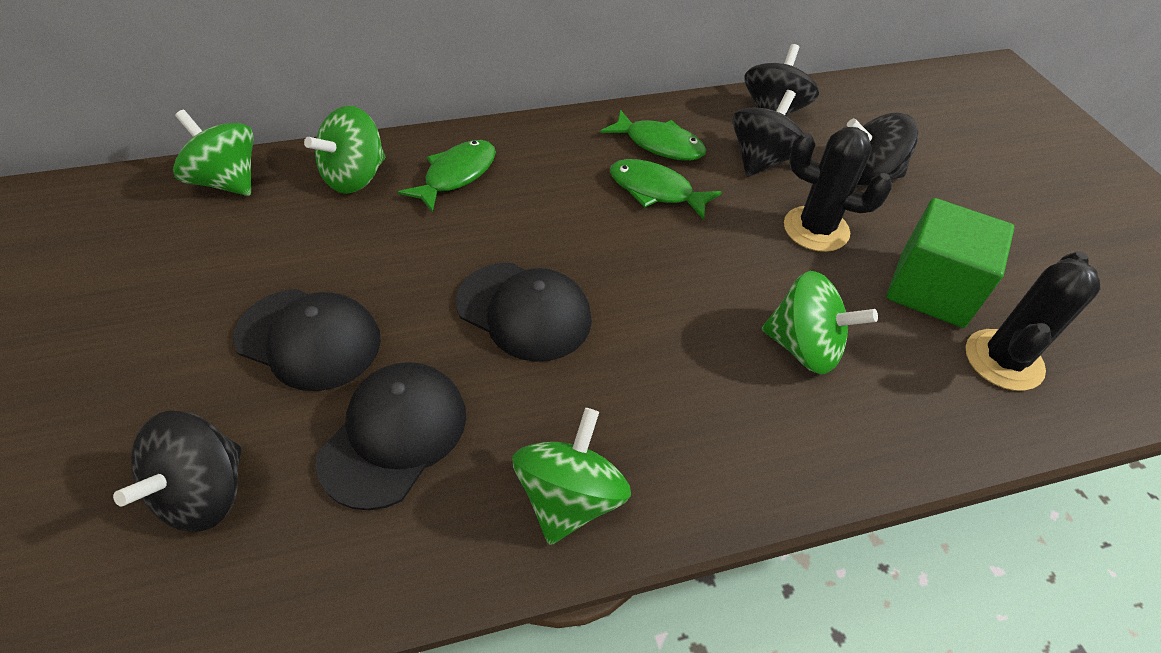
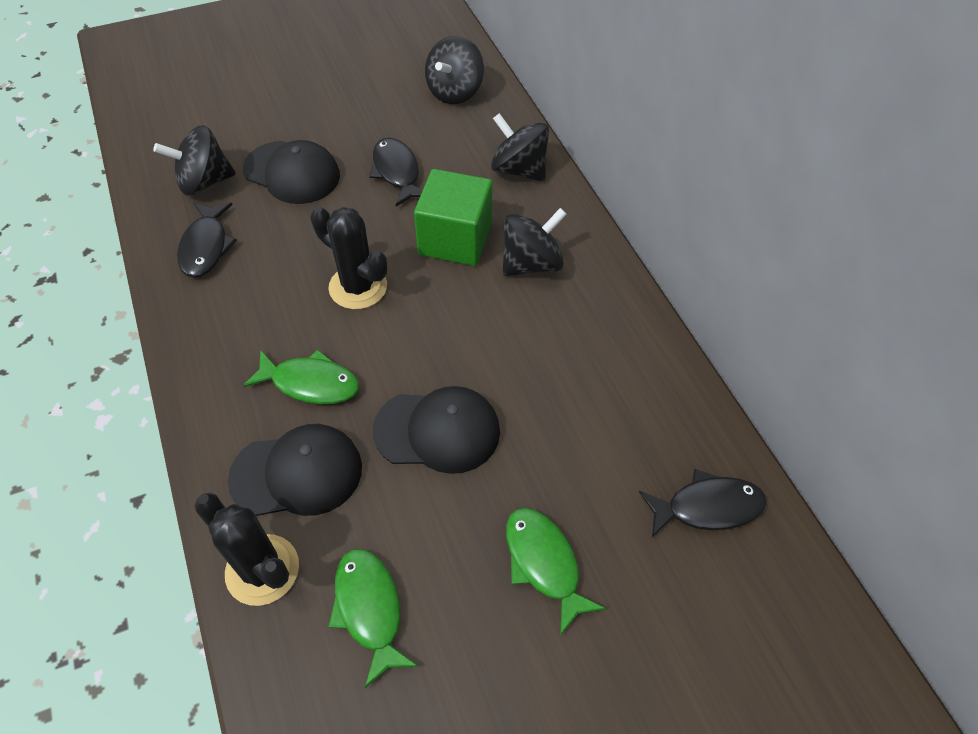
black fish: 0 -> 3
green spinning top: 4 -> 0

